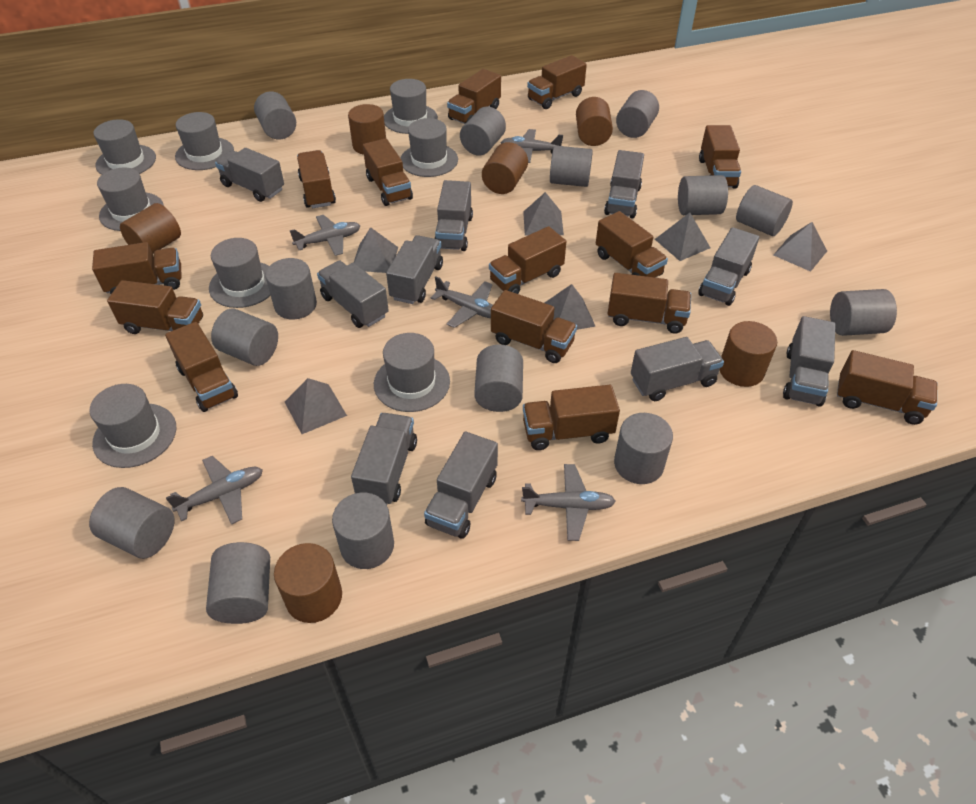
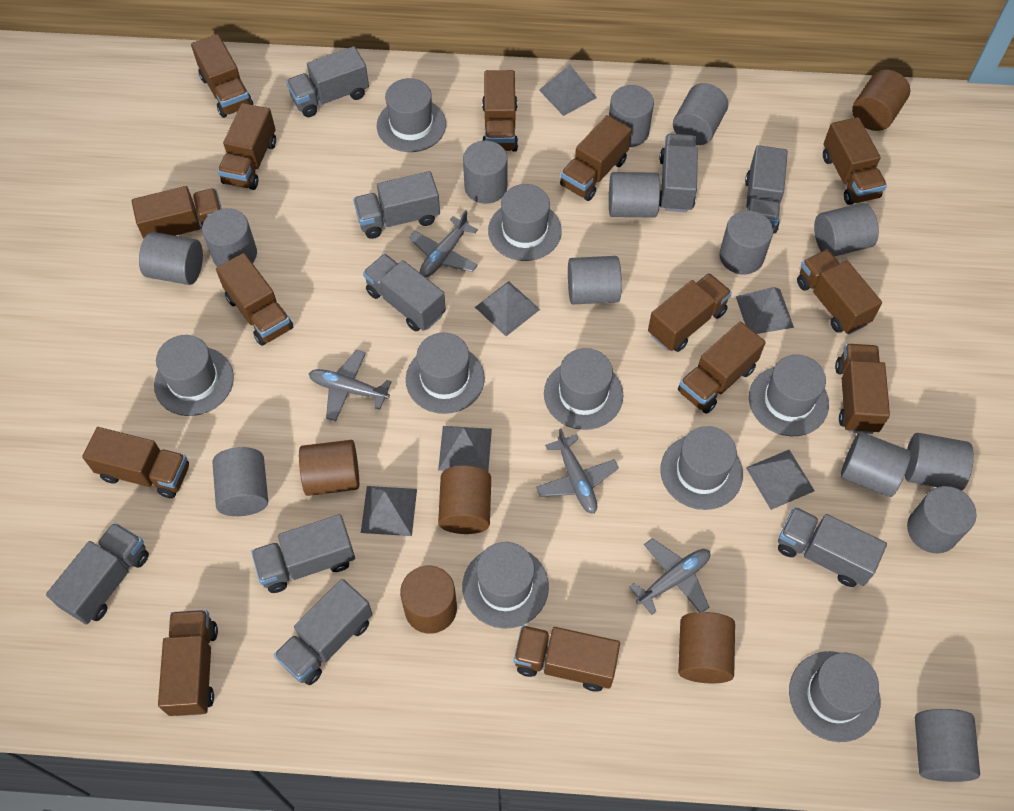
brown cylinder: 6 -> 5
grey hat: 8 -> 9
grey plane: 5 -> 4
grey truck: 10 -> 9

